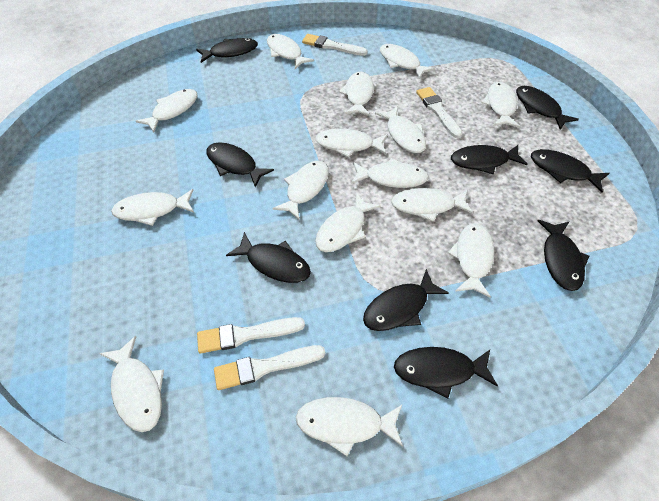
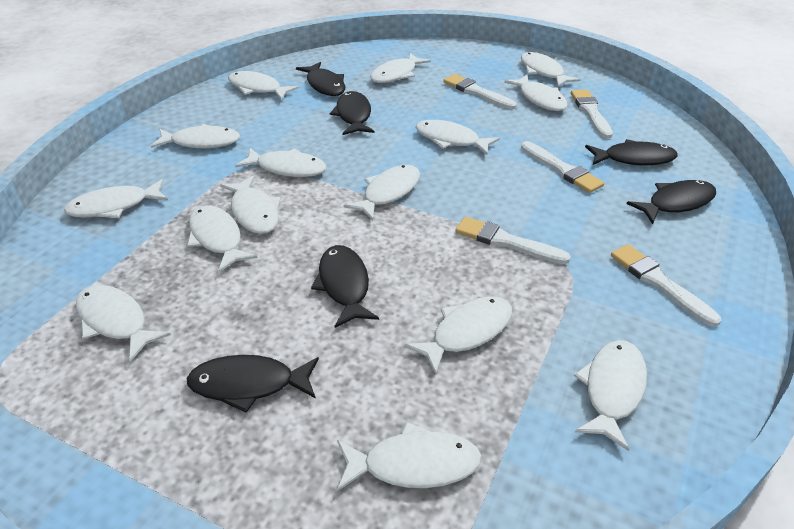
black fish: 9 -> 6
white brush: 4 -> 5

